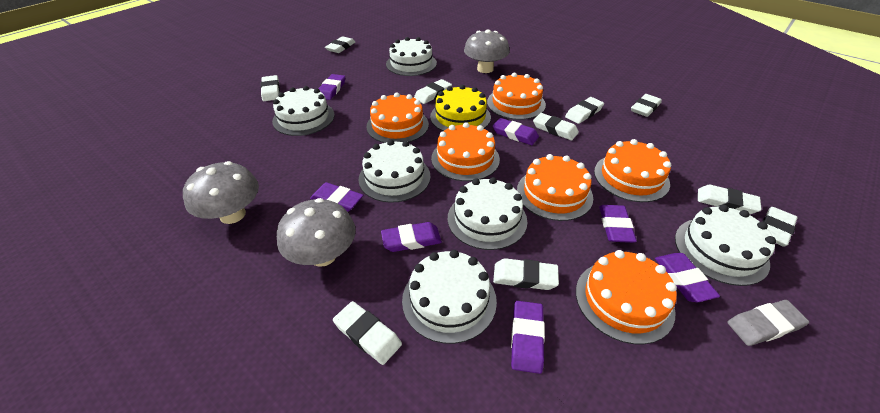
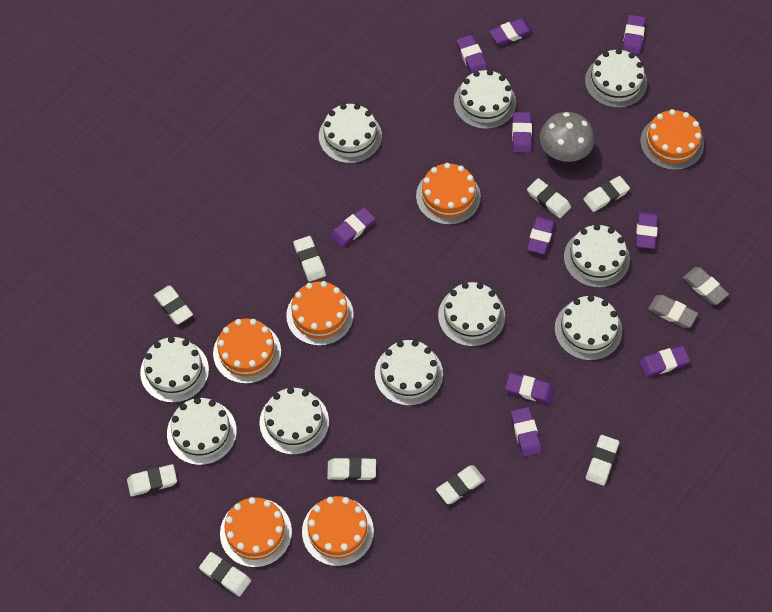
grey eraser: 1 -> 2
grey mushroom: 3 -> 1
purple eraser: 7 -> 10
white cake: 6 -> 10
white eraser: 10 -> 9
yellow cake: 1 -> 0

